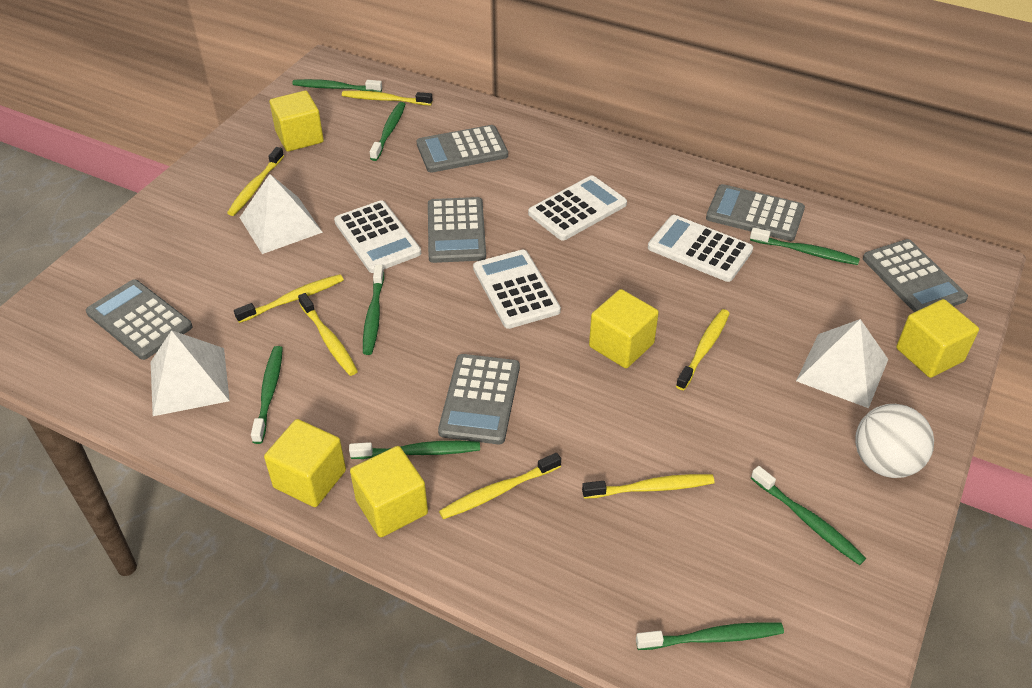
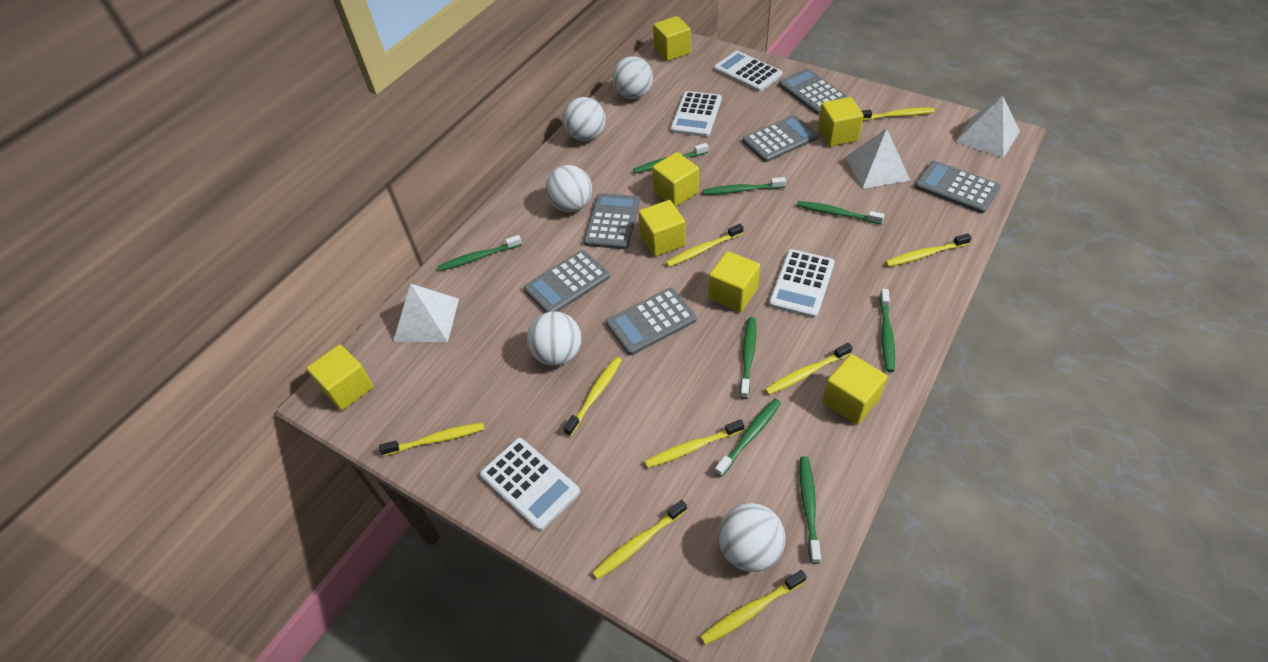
white ball: 1 -> 5
yellow cube: 5 -> 7
yellow toothbrush: 7 -> 9

